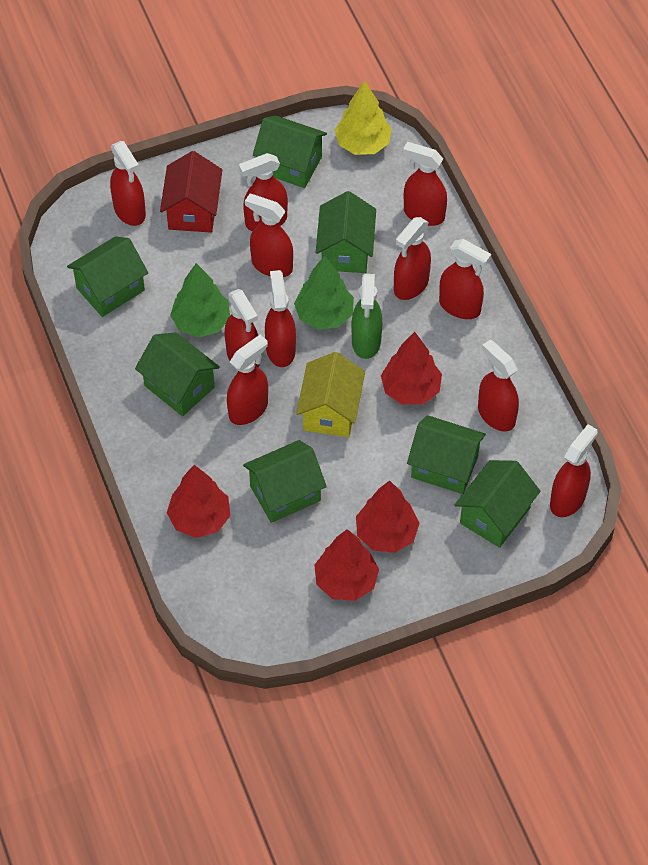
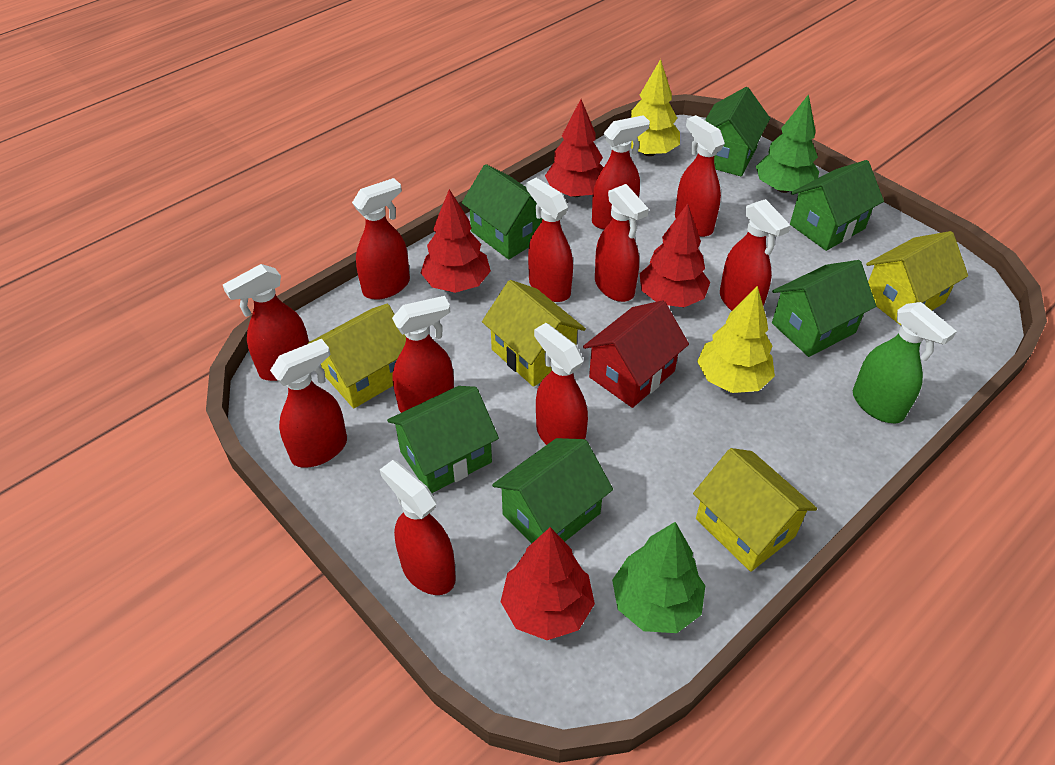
green house: 7 -> 6
yellow house: 1 -> 4
yellow tree: 1 -> 2

